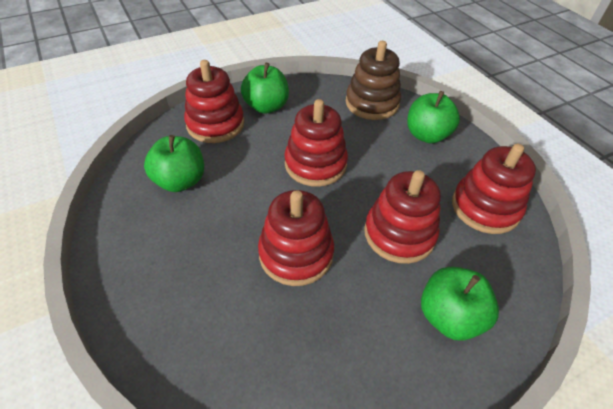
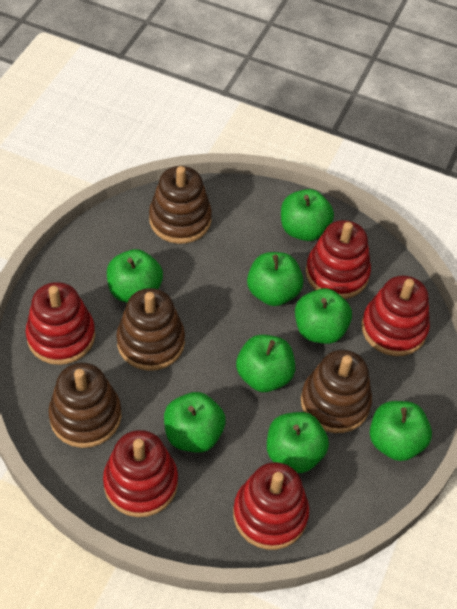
brown stacking toy: 1 -> 4
green apple: 4 -> 8

